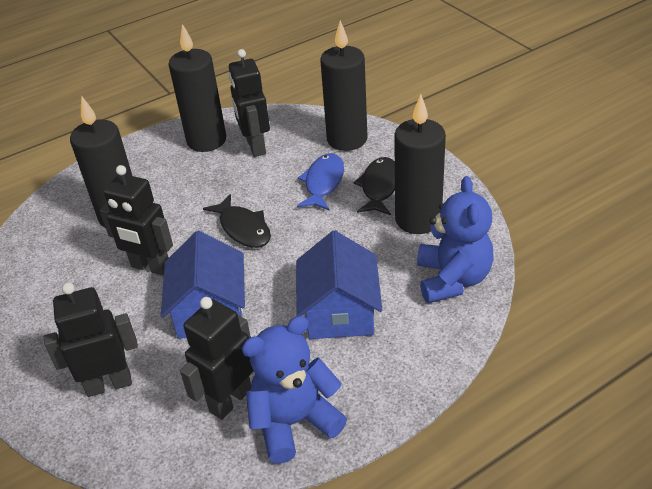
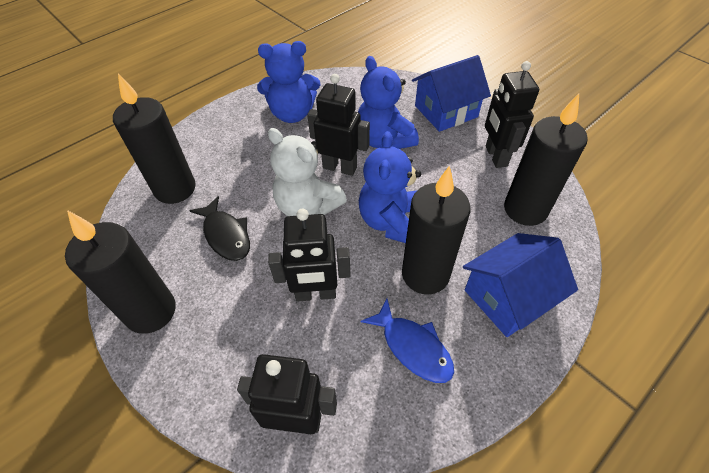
black fish: 2 -> 1
blue teddy bear: 2 -> 3
white teddy bear: 0 -> 1

